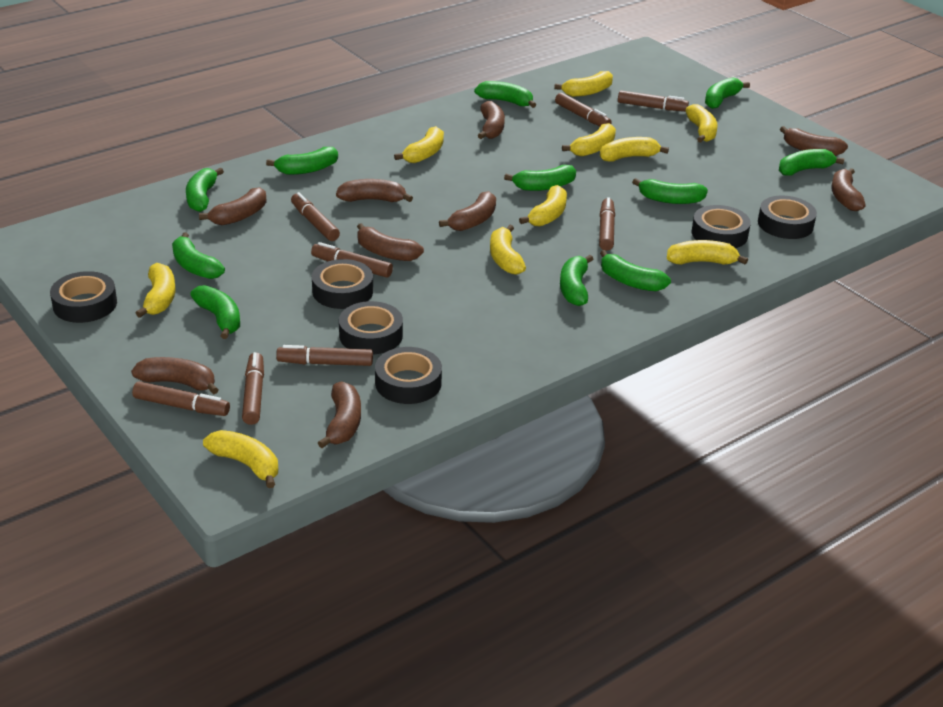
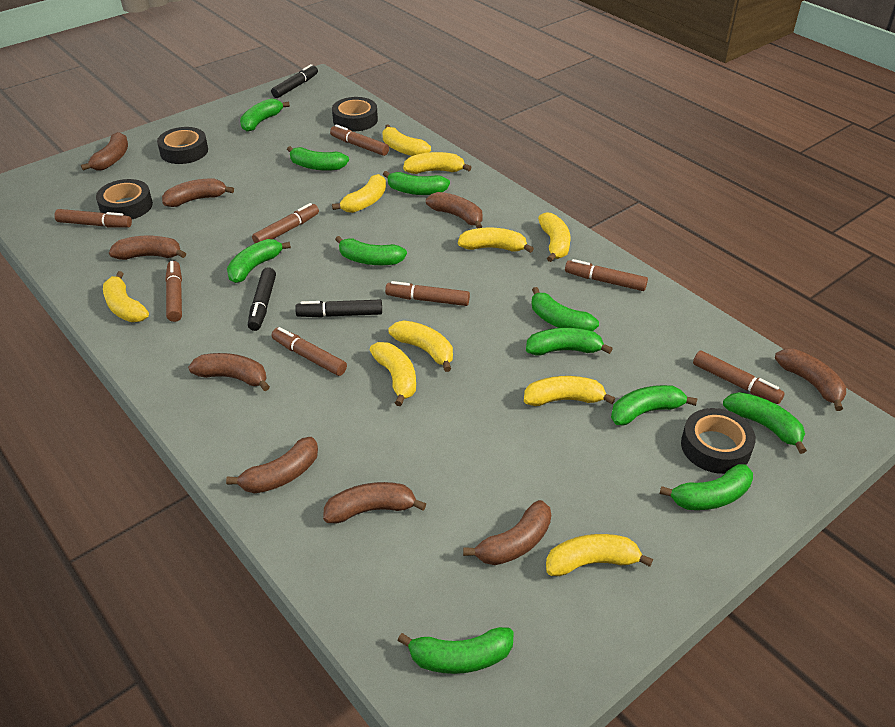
black marker: 0 -> 3
black tape: 6 -> 4

